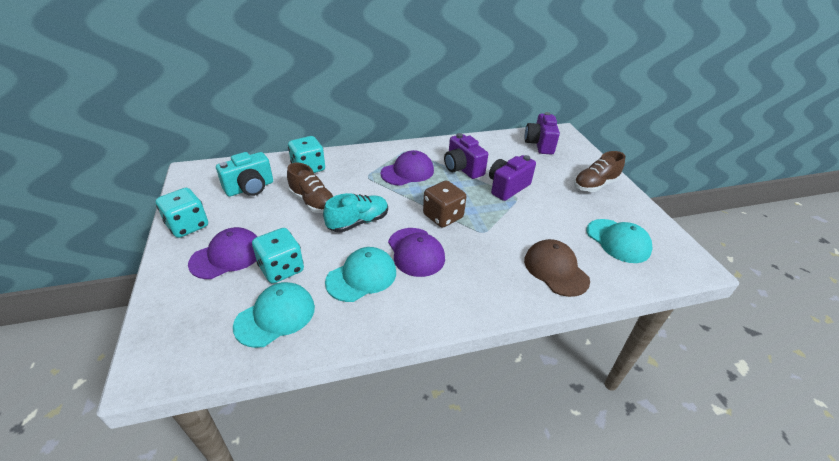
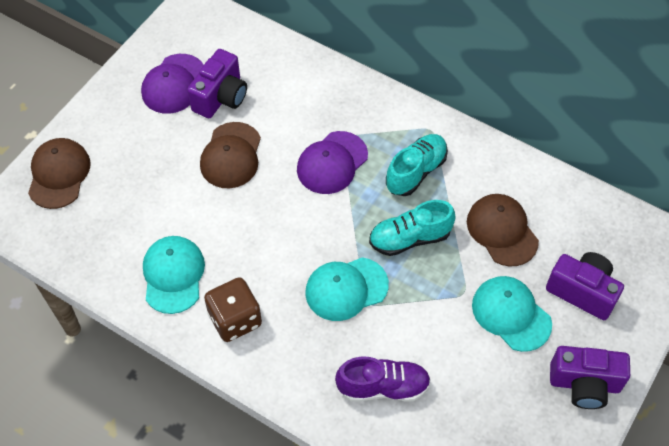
brown cap: 1 -> 3
brown shoe: 2 -> 0
purple cap: 3 -> 2
purple shoe: 0 -> 1
turquoise camera: 1 -> 0
turquoise dice: 3 -> 0
turquoise shoe: 1 -> 2

